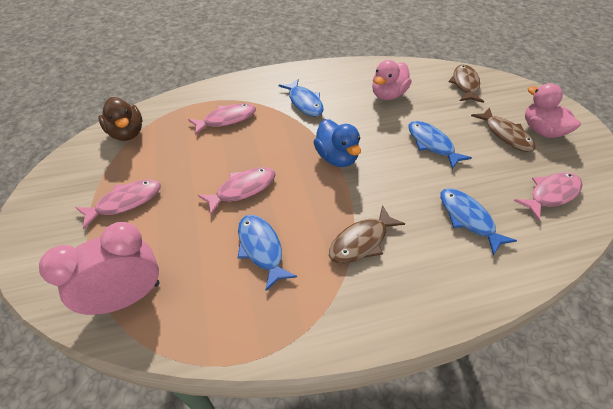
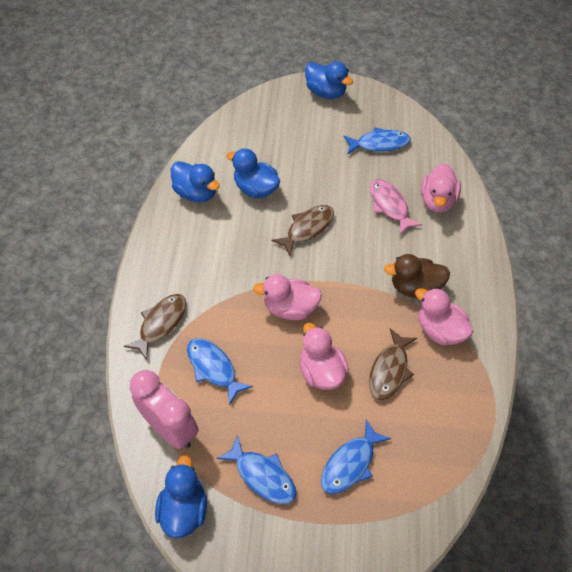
blue duck: 1 -> 4
pink duck: 2 -> 4
pink fish: 4 -> 1

